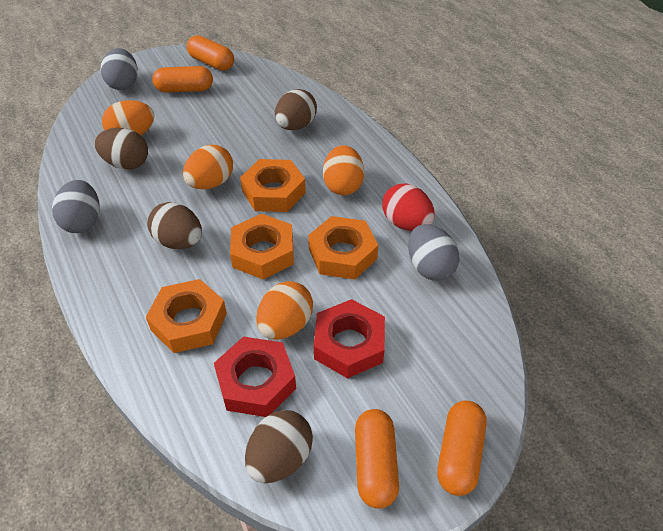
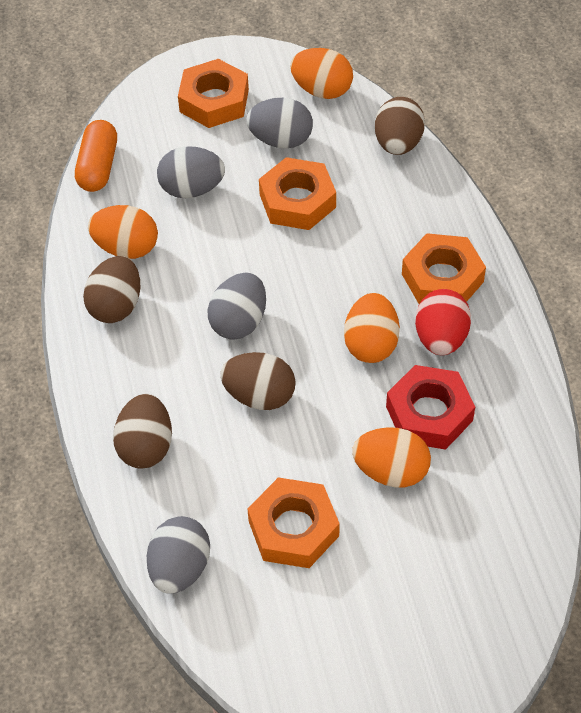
grey egg: 3 -> 4
orange capsule: 4 -> 1
red nut: 2 -> 1

